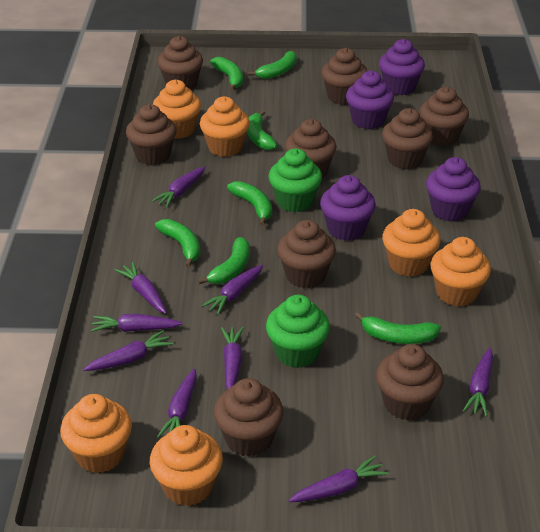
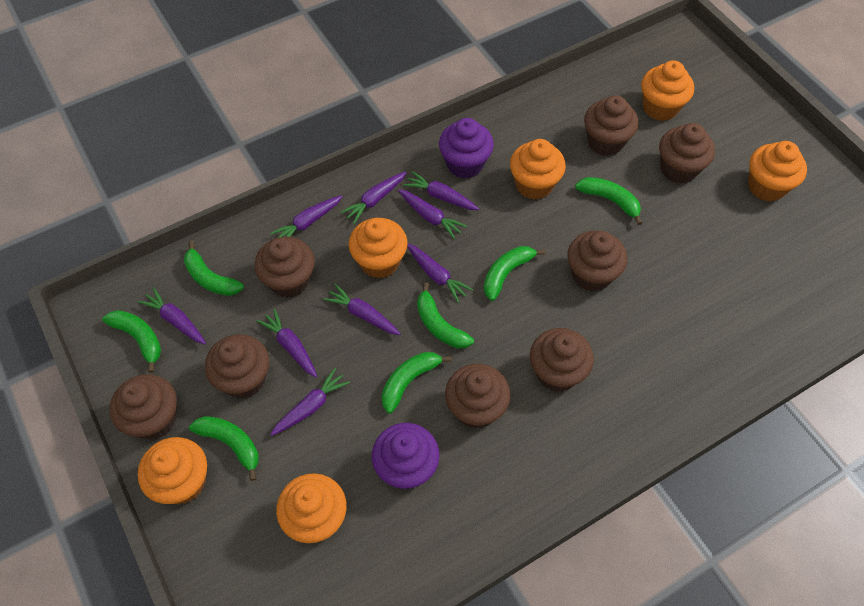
brown cupcake: 9 -> 8
green cupcake: 2 -> 0
purple cupcake: 4 -> 2

